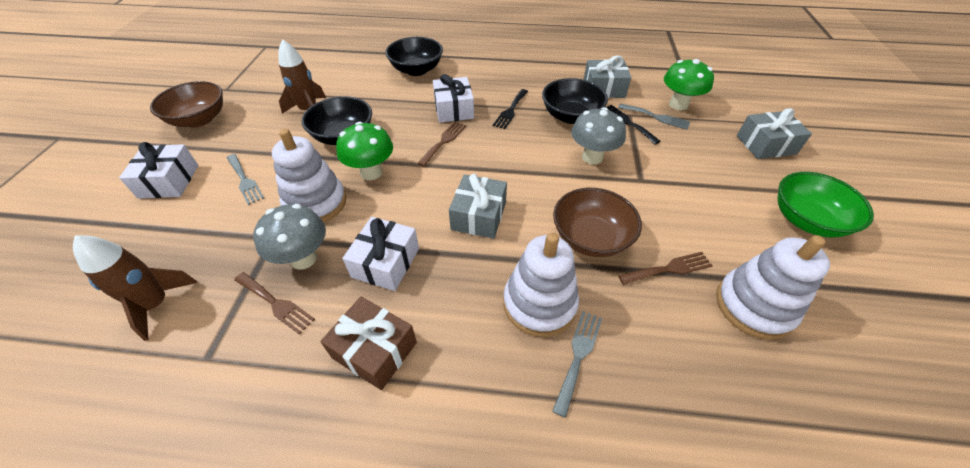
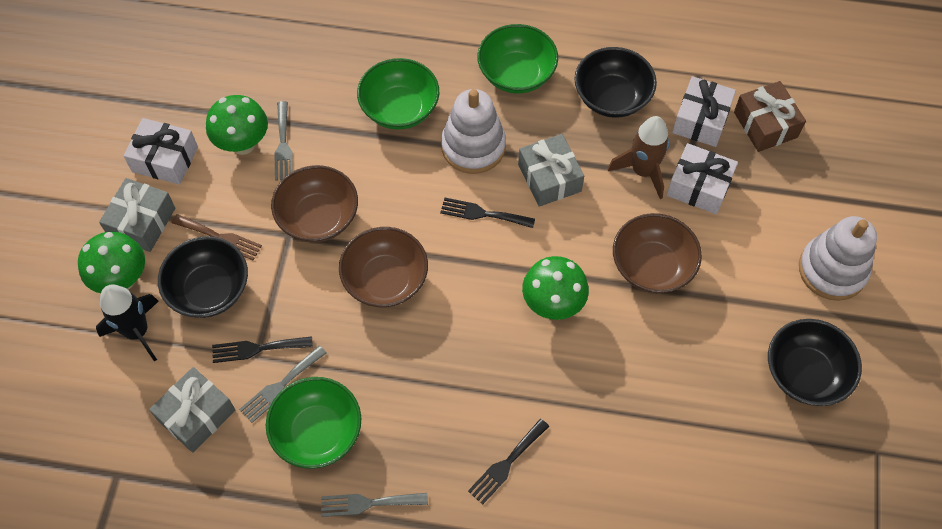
black fork: 2 -> 3
black rocket: 0 -> 1
brown bowl: 2 -> 3
brown fork: 3 -> 1
brown rocket: 2 -> 1
green bowl: 1 -> 3
green mushroom: 2 -> 3
grey mushroom: 2 -> 0
white stacking toy: 3 -> 2

